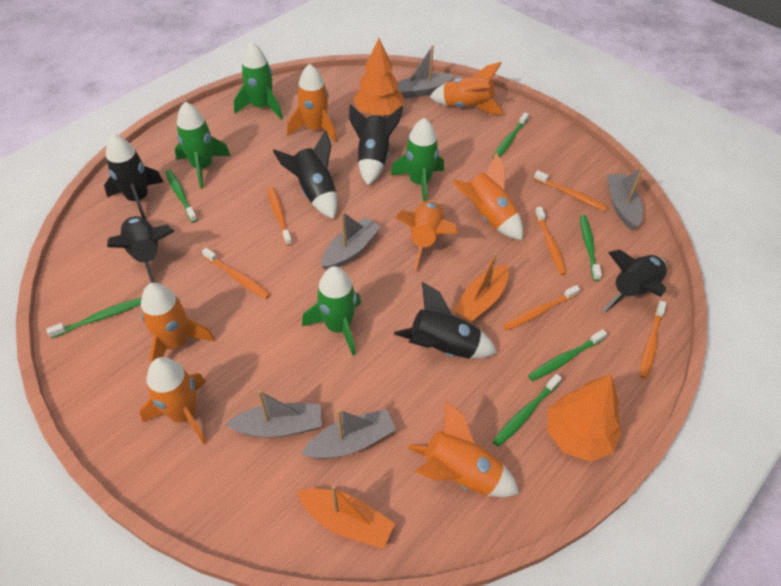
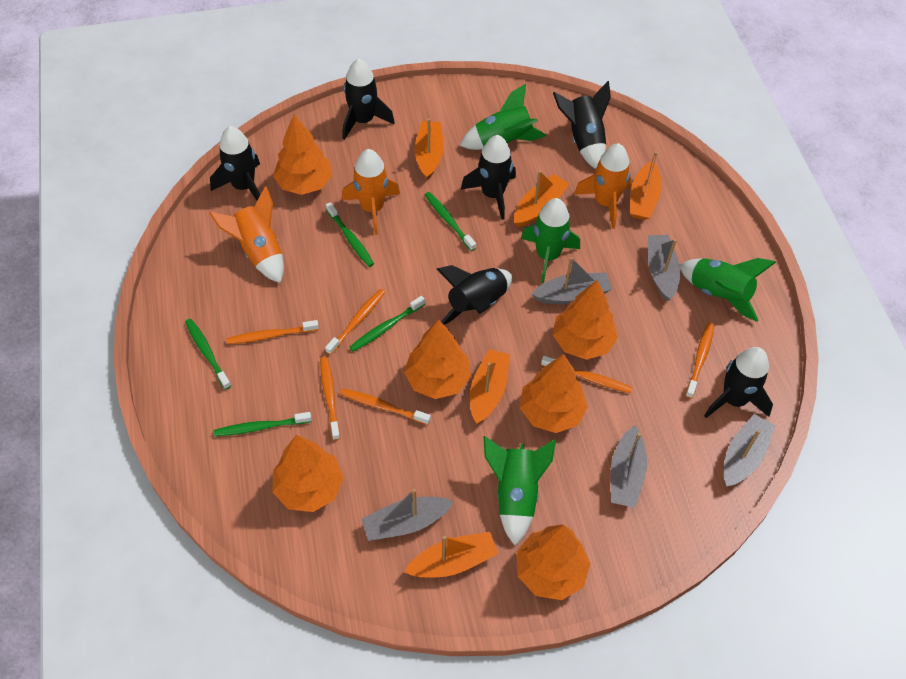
green toothbrush: 6 -> 5
orange boat: 2 -> 5
orange rocket: 7 -> 3
orange tree: 2 -> 6

